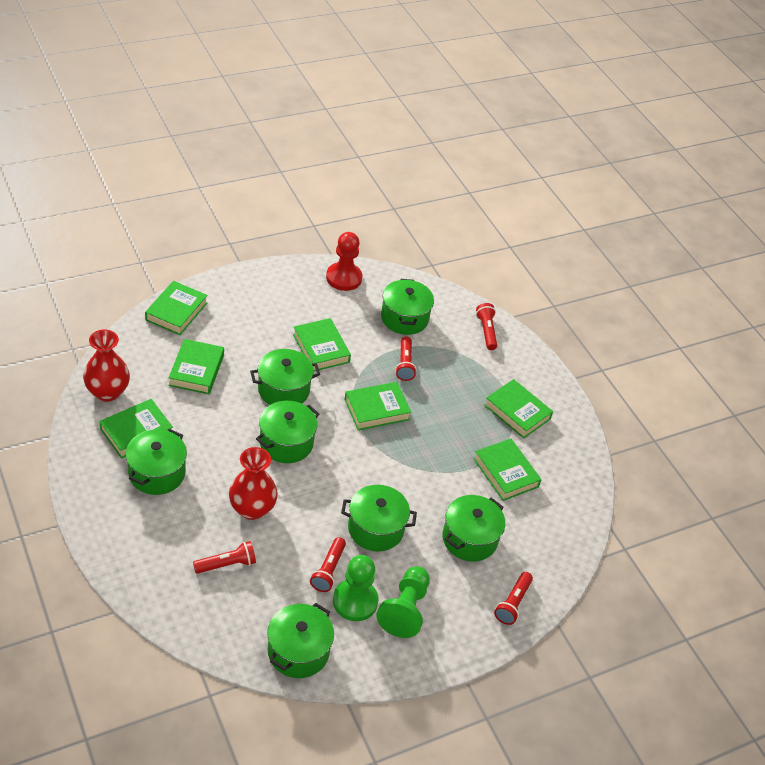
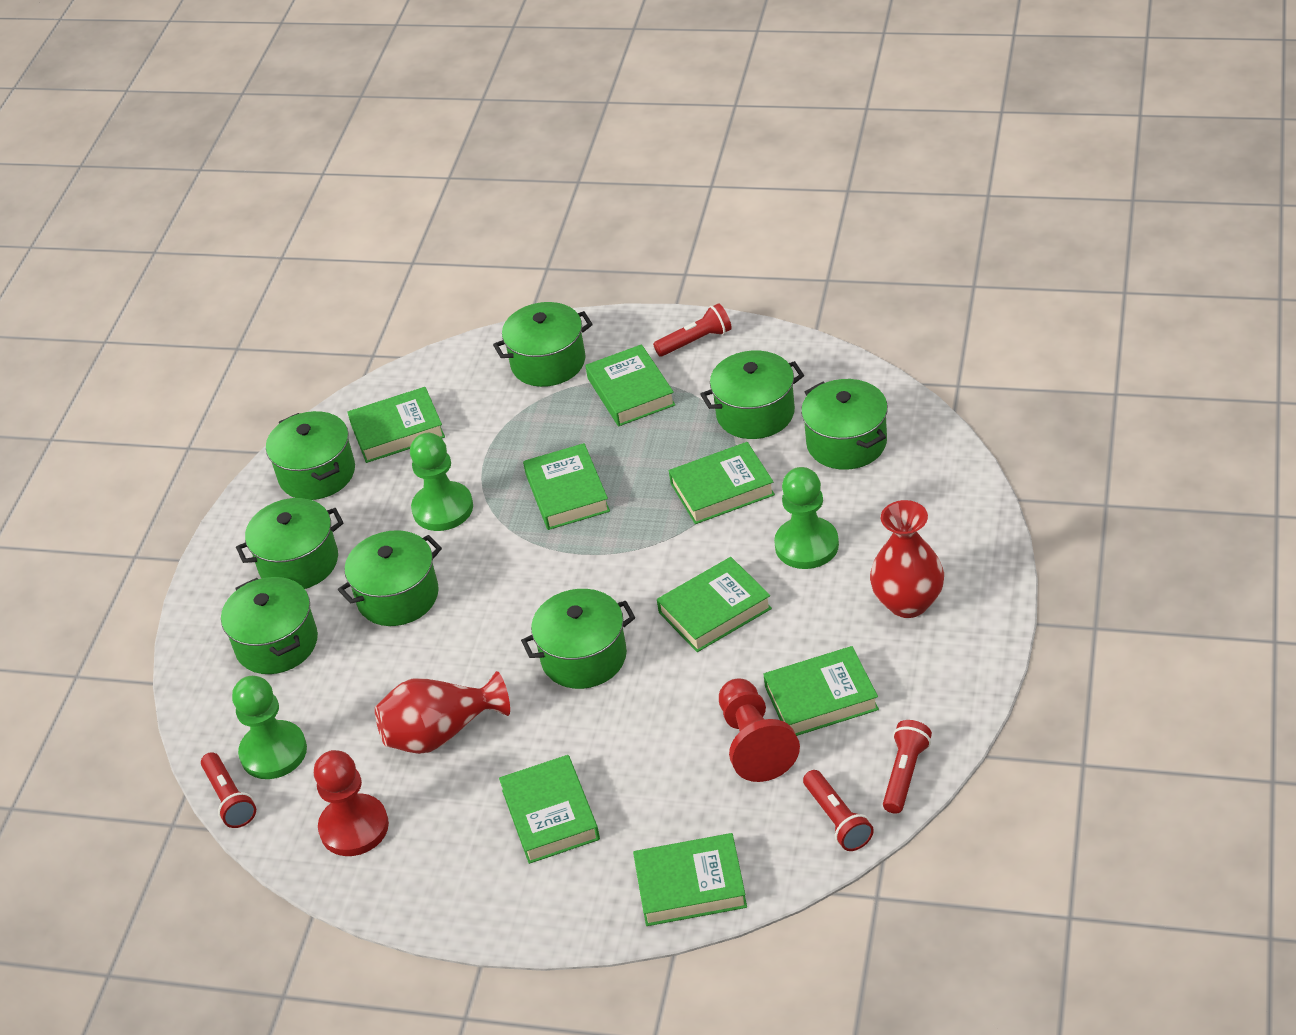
green book: 7 -> 8
green pawn: 2 -> 3
green pot: 7 -> 8
red flashlight: 5 -> 4
red pawn: 1 -> 2

